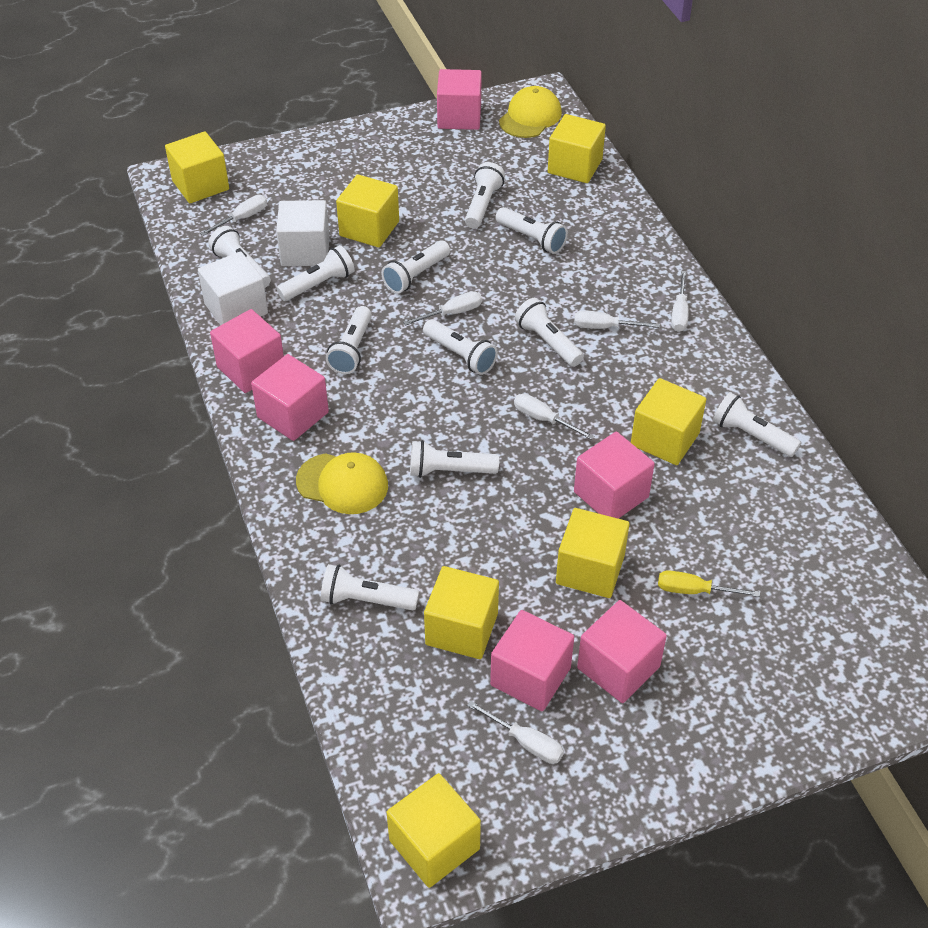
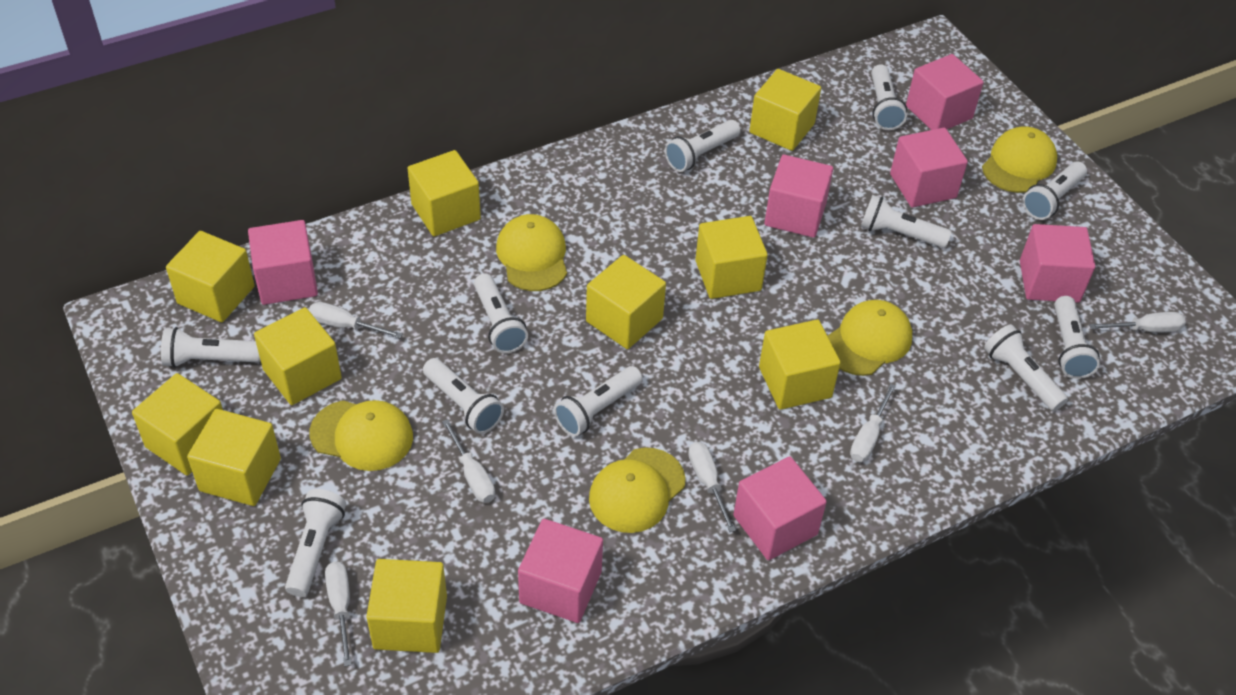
pink cube: 6 -> 7
white cube: 2 -> 0
yellow cap: 2 -> 5
yellow cube: 7 -> 10
yellow screwdriver: 1 -> 0

